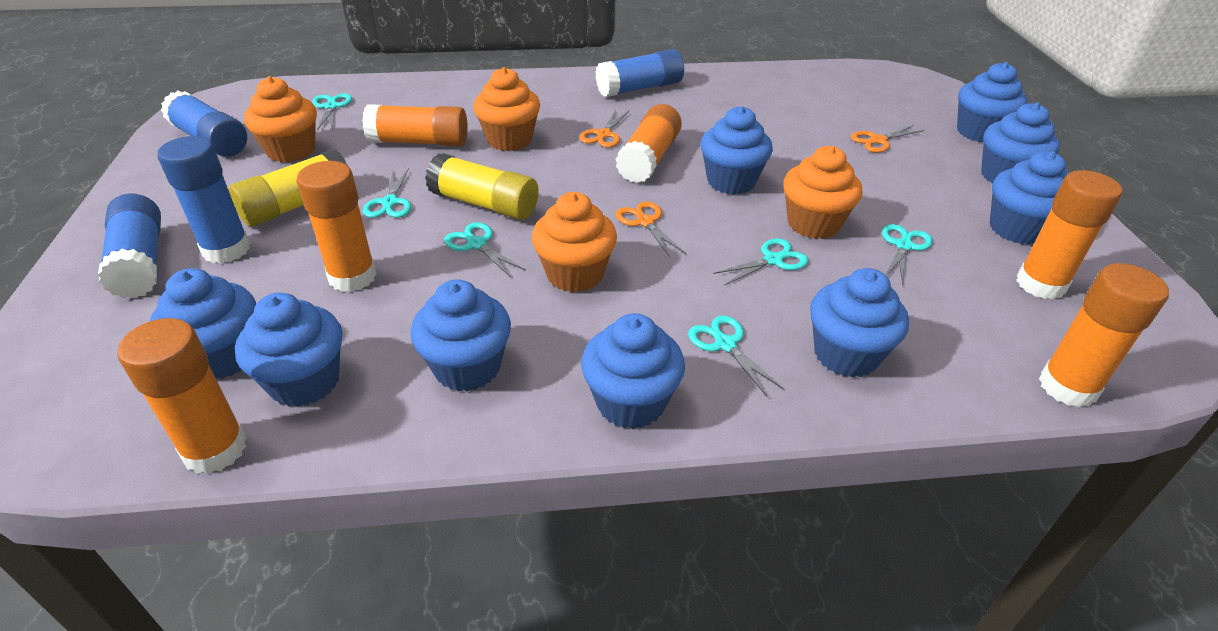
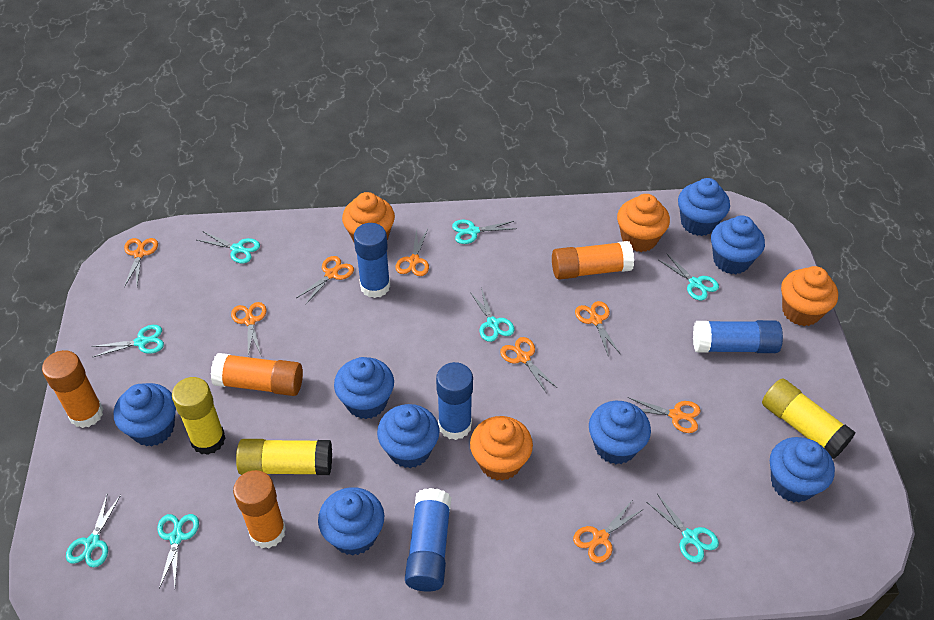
blue cupcake: 9 -> 8
orange glue stick: 6 -> 4
orange scissors: 3 -> 8
turquoise scissors: 6 -> 8
yellow glue stick: 2 -> 3

